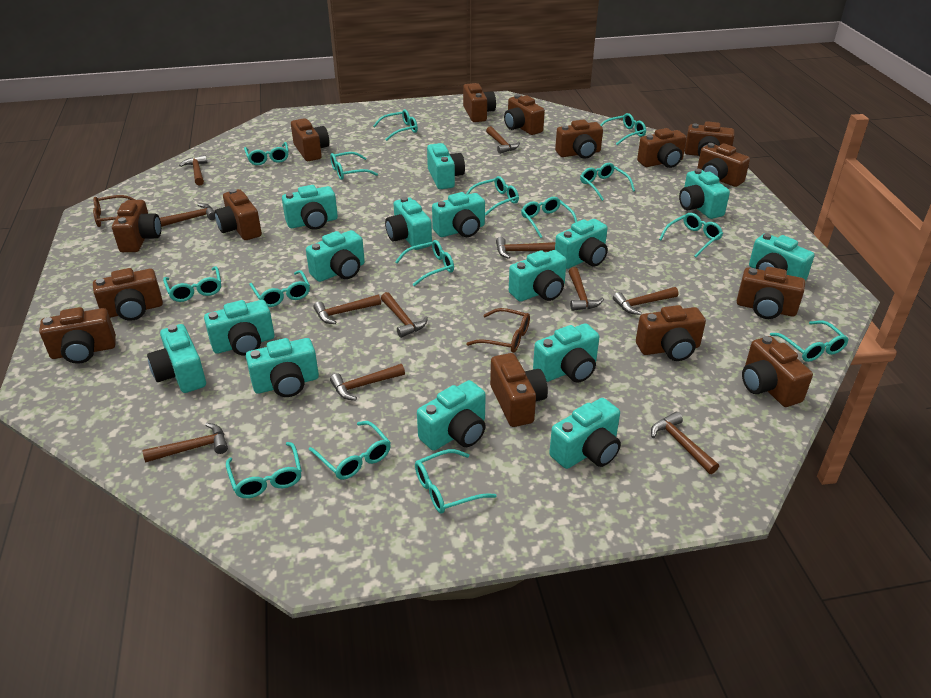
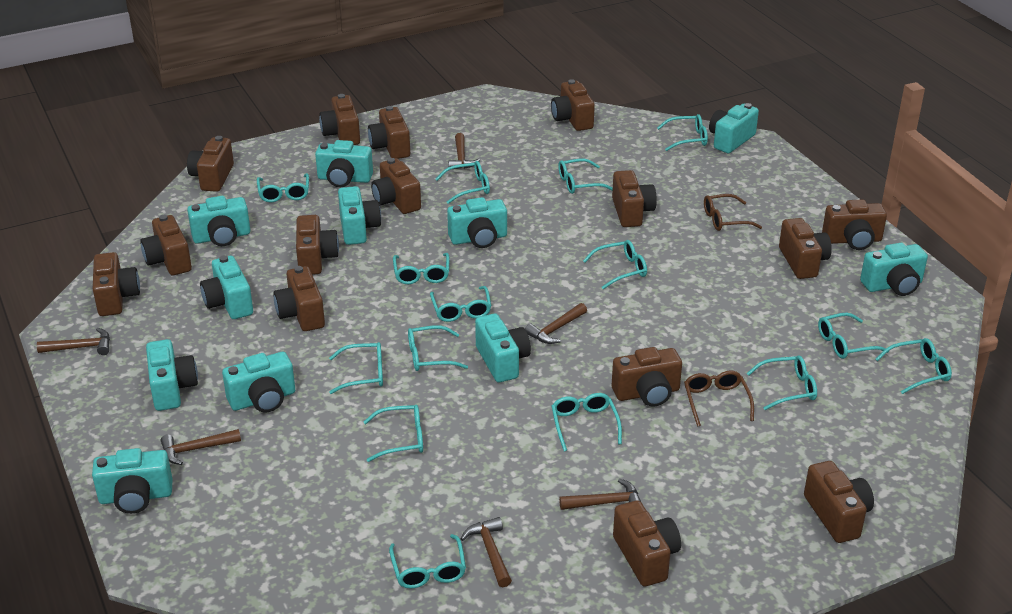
brown hammer: 11 -> 6
turquoise camera: 15 -> 11

